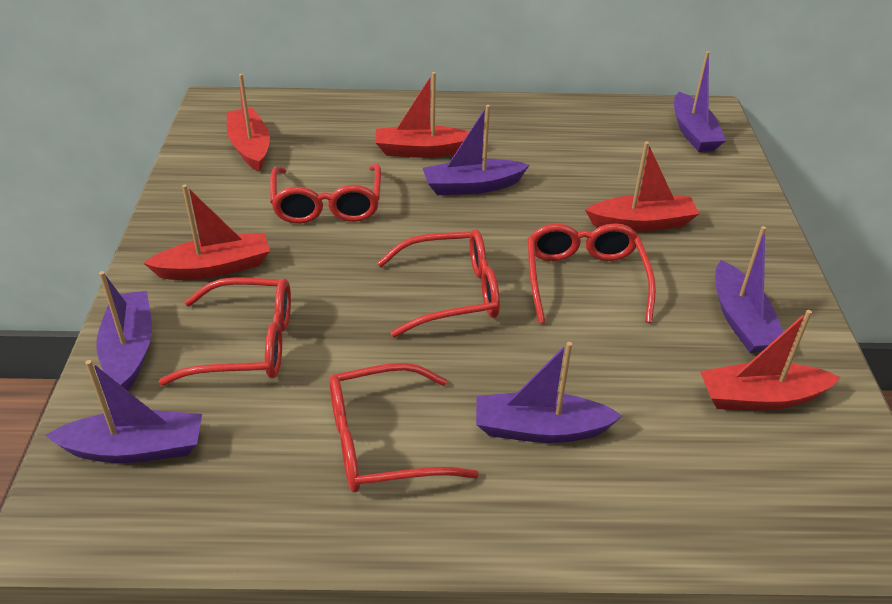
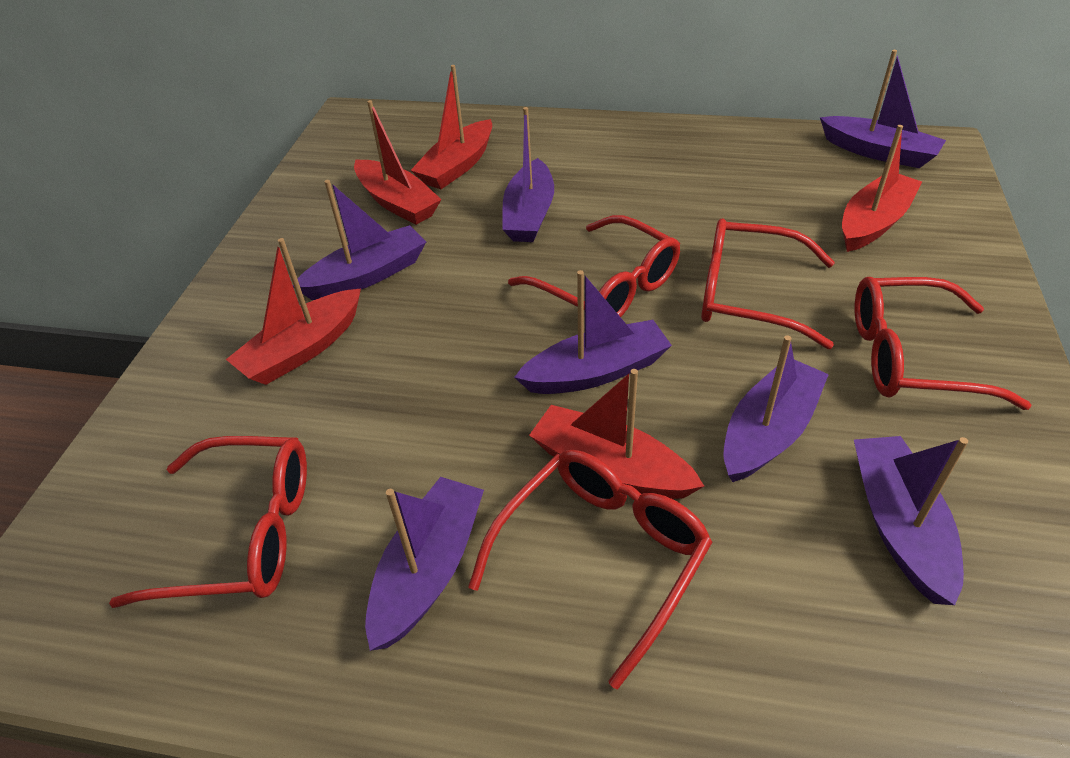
purple boat: 6 -> 7

